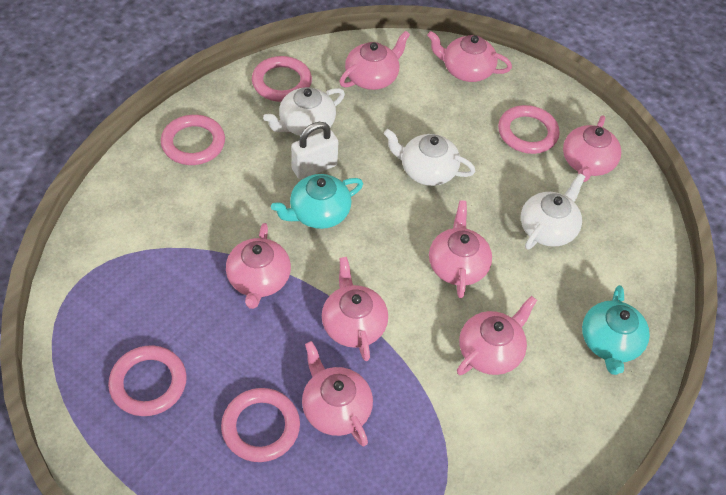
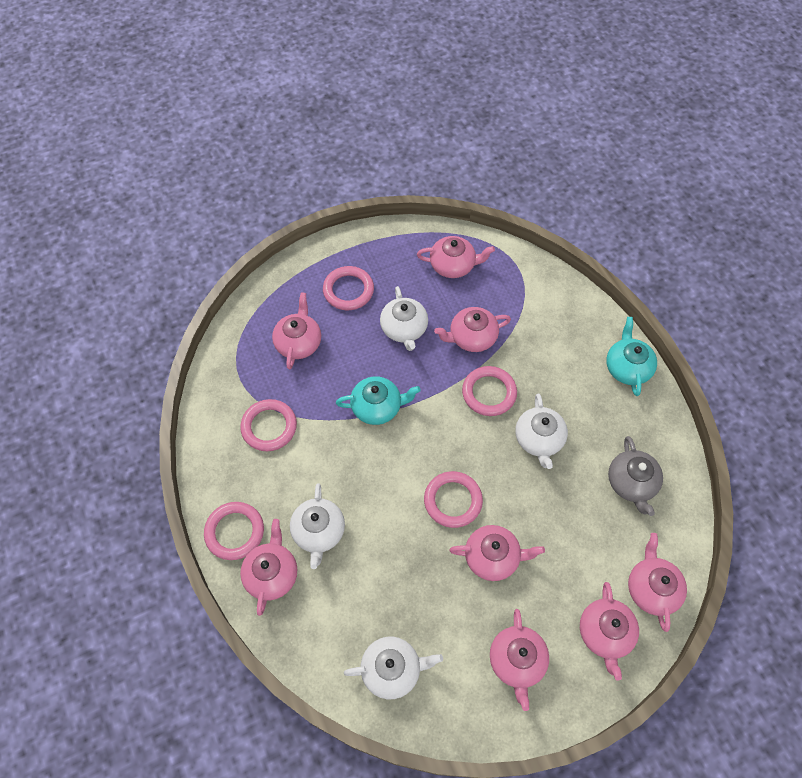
grey teapot: 0 -> 1
white padlock: 1 -> 0
white teapot: 3 -> 4

